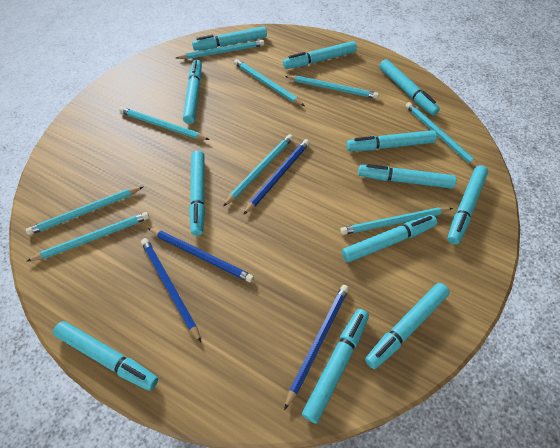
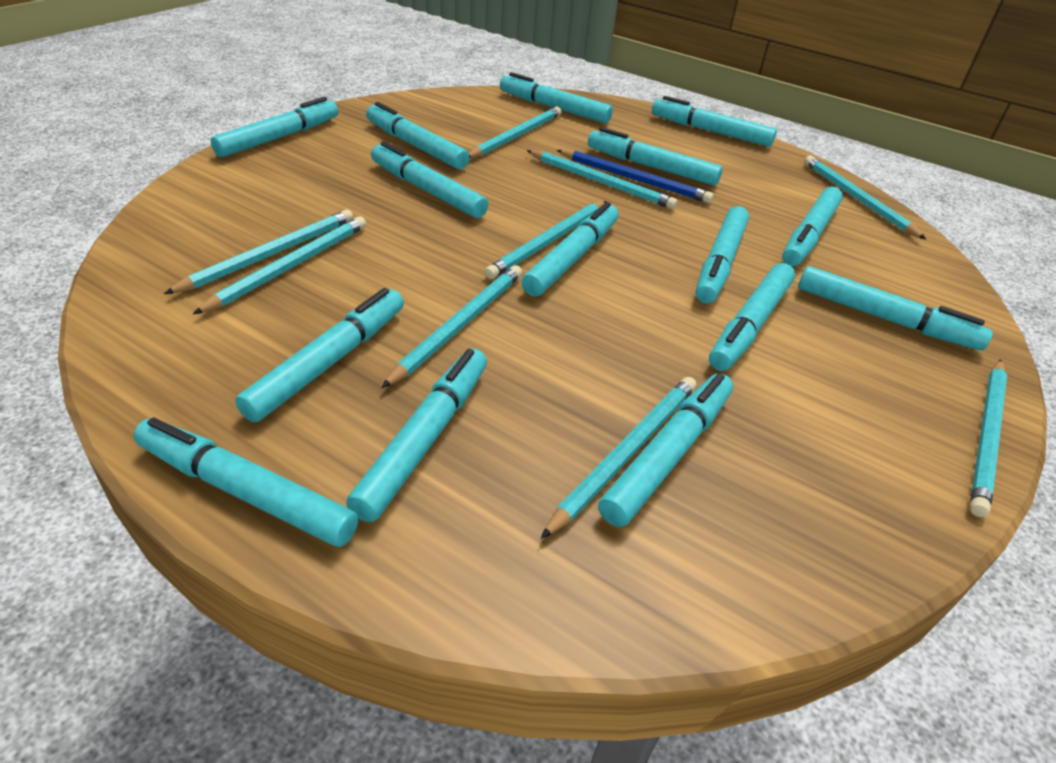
blue pencil: 4 -> 1
turquoise marker: 12 -> 15

